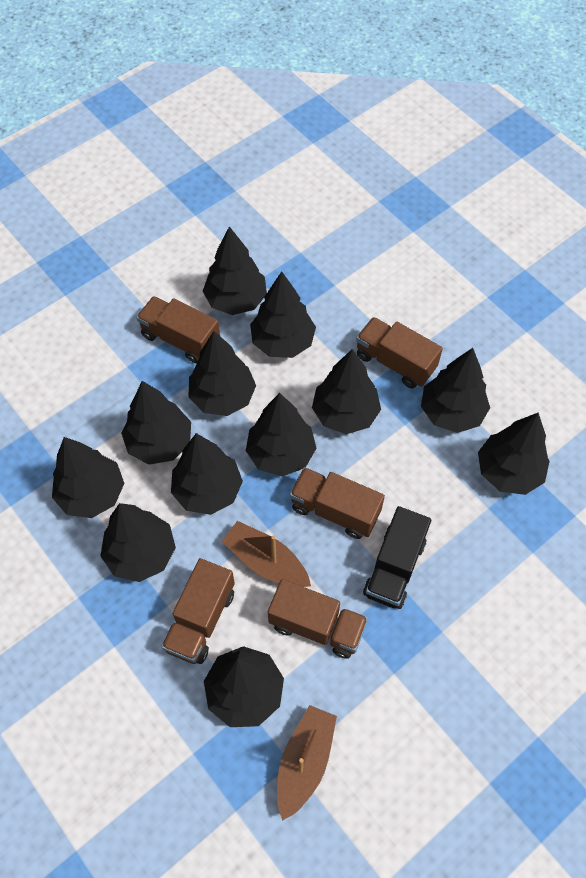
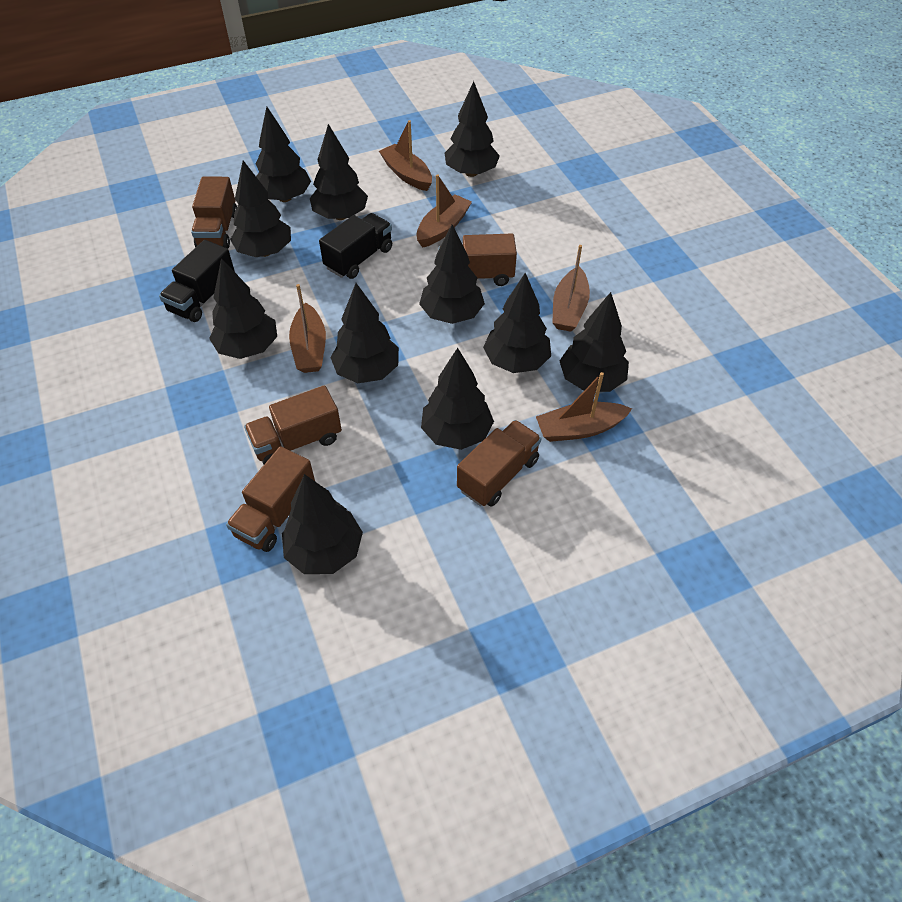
black tree: 12 -> 11
black truck: 1 -> 2
brown boat: 2 -> 5

